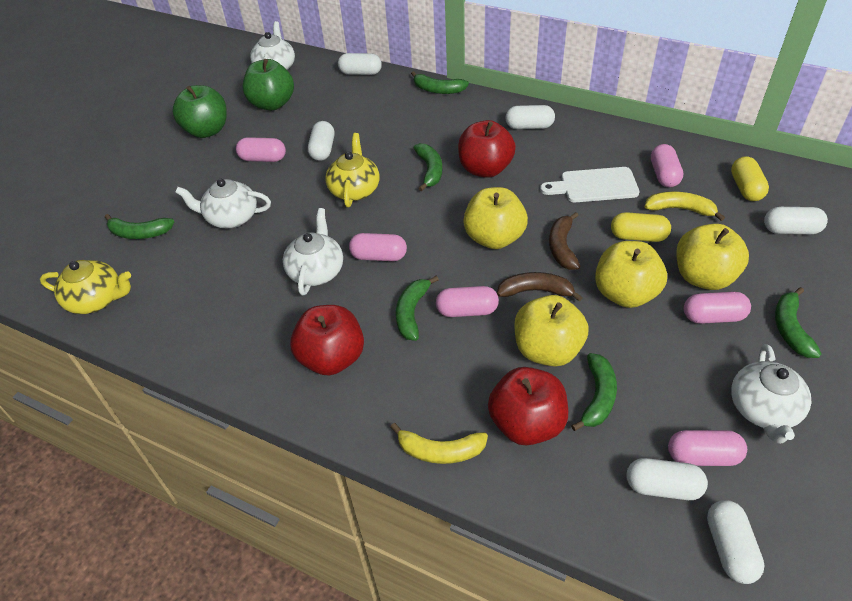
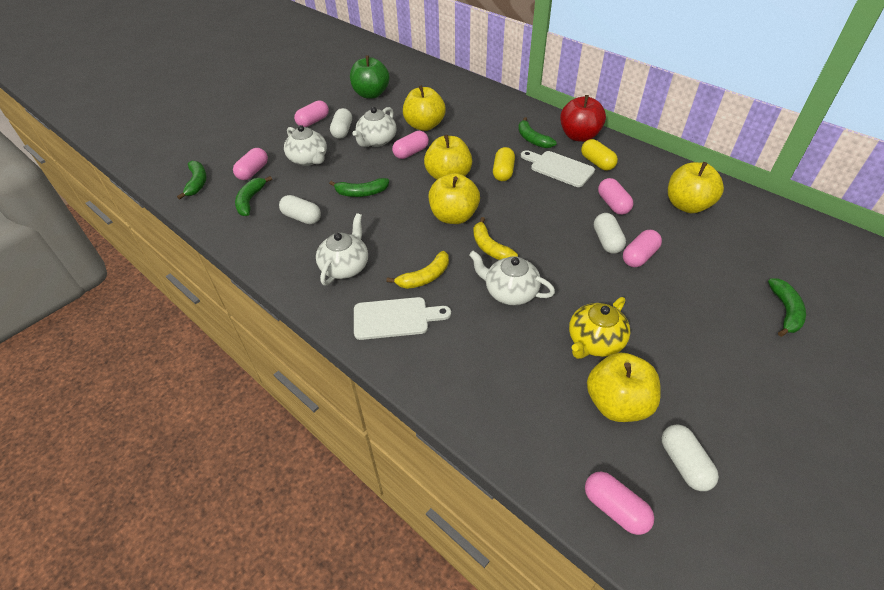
brown banana: 2 -> 0
green apple: 2 -> 1
green banana: 6 -> 5
red apple: 3 -> 1
white capsule: 6 -> 4
white cutting board: 1 -> 2
yellow apple: 4 -> 5
yellow teapot: 2 -> 1

